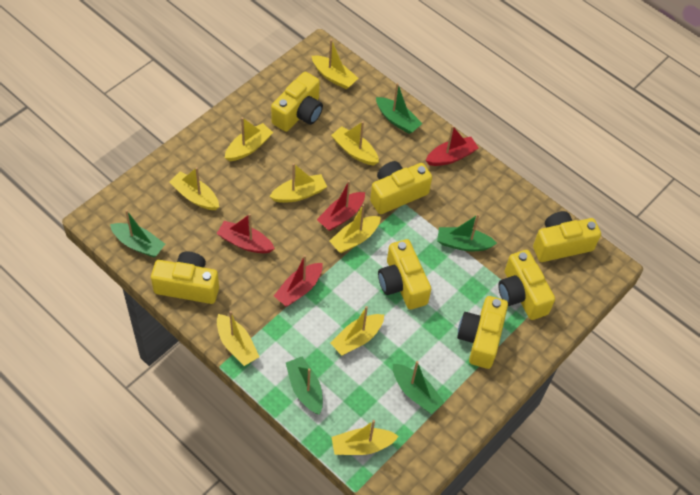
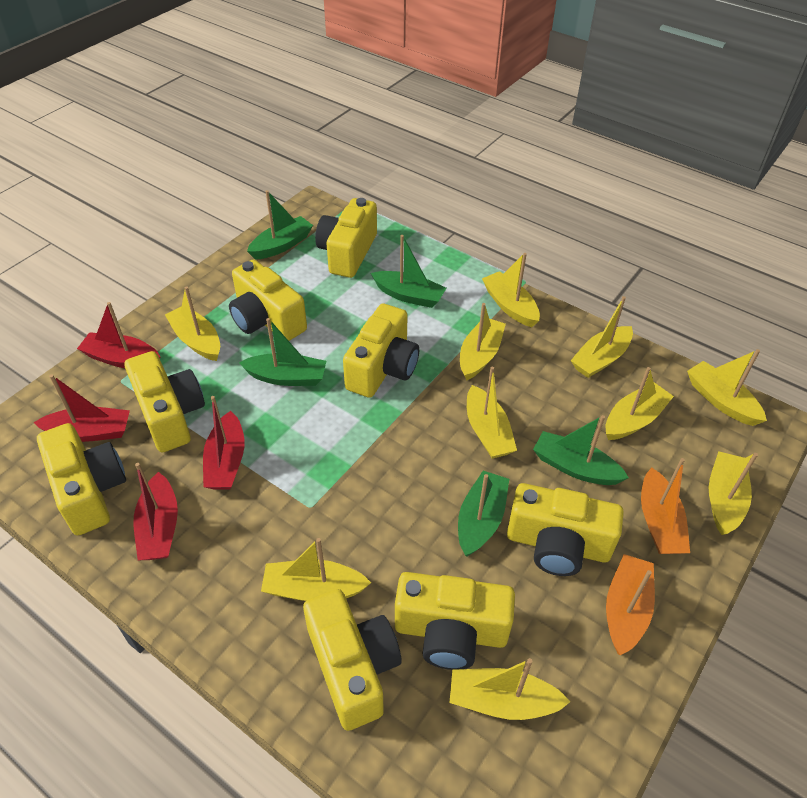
orange boat: 0 -> 2
yellow boat: 9 -> 10
yellow camera: 7 -> 8

